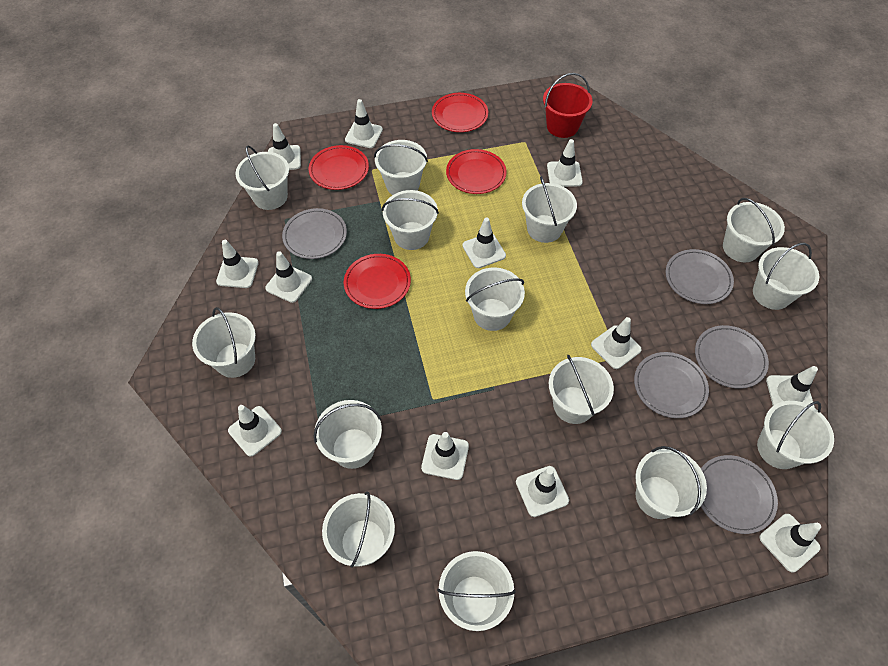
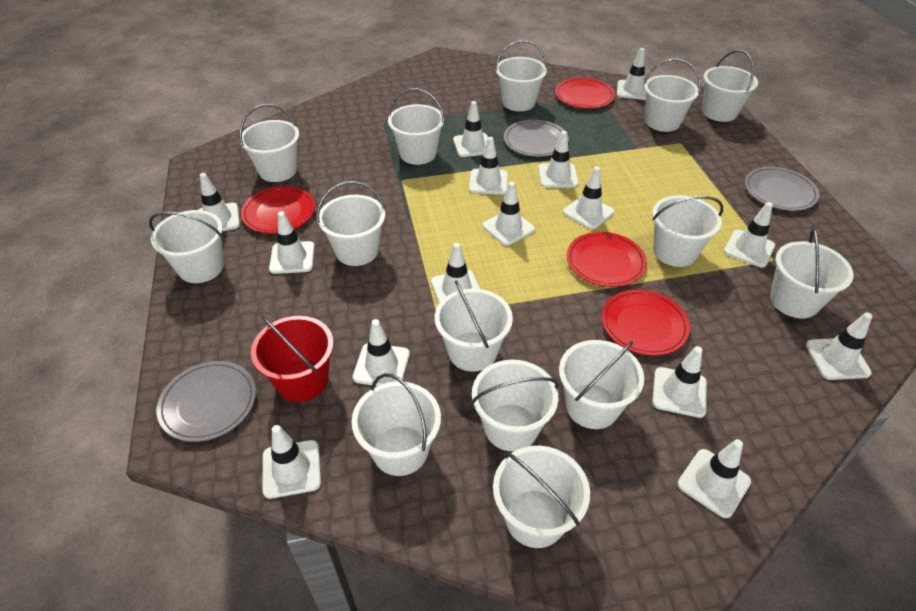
grey plate: 5 -> 3
white traffic cone: 12 -> 15

